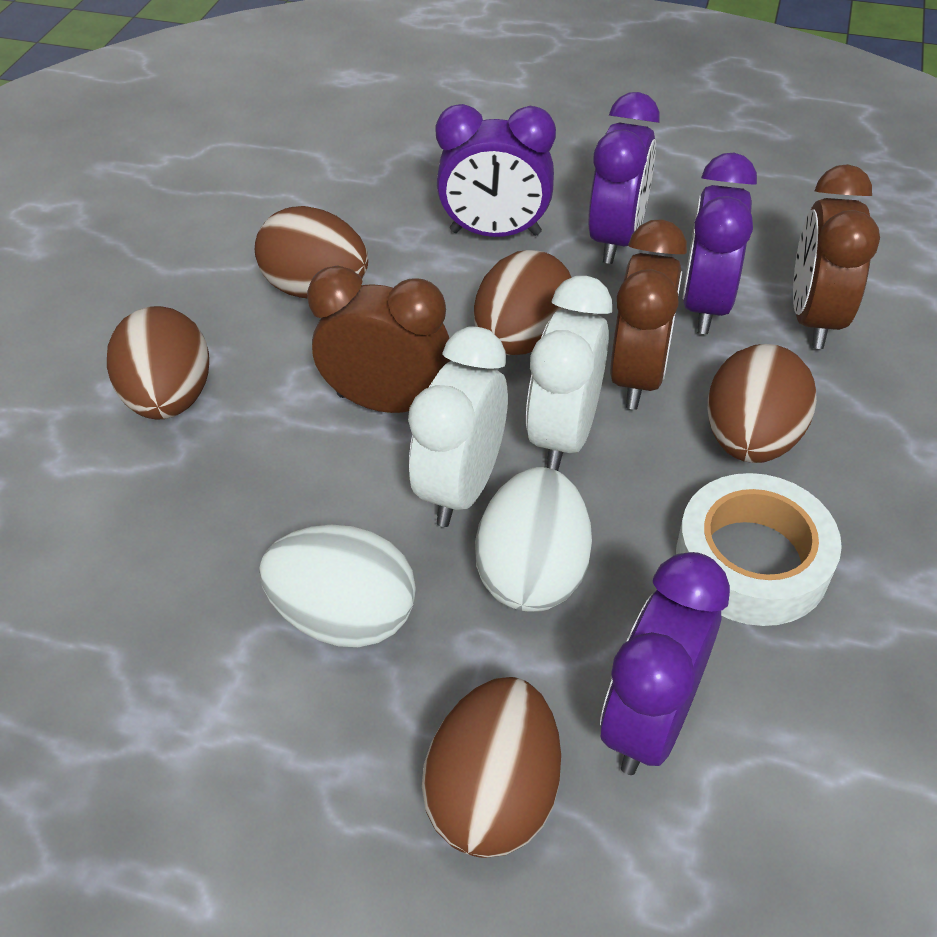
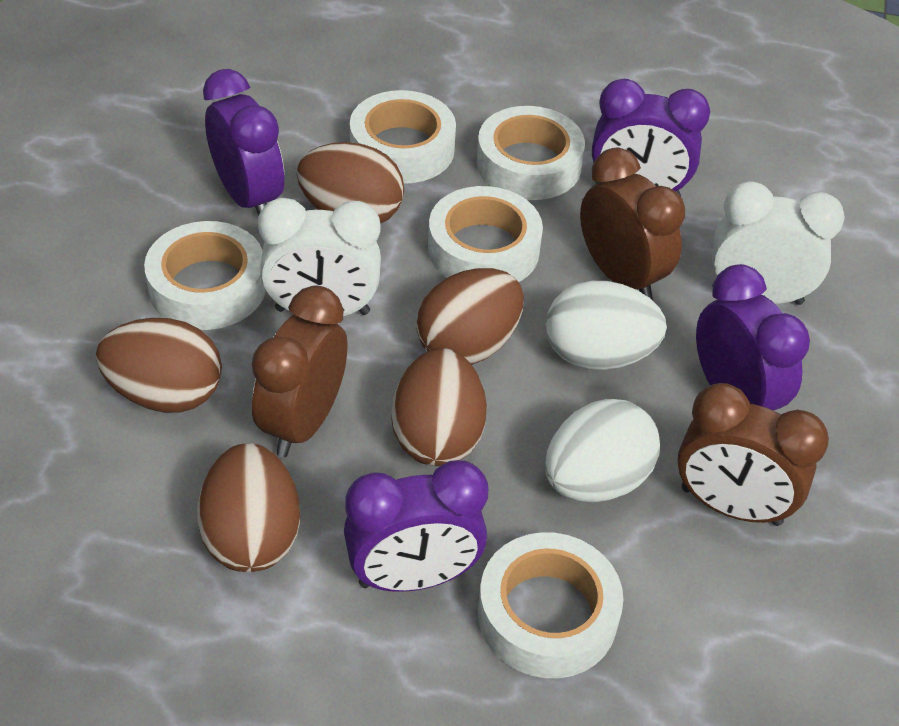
white tape: 1 -> 5

